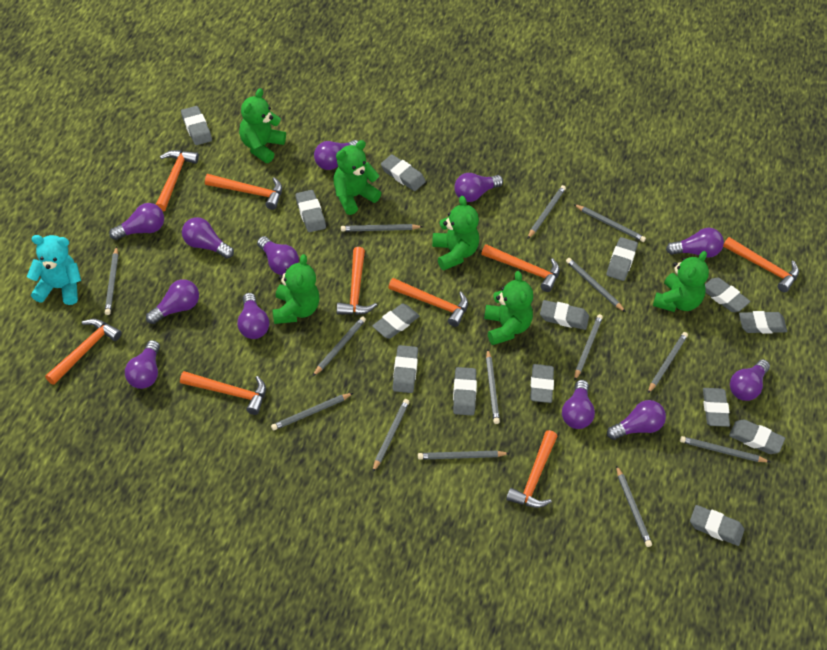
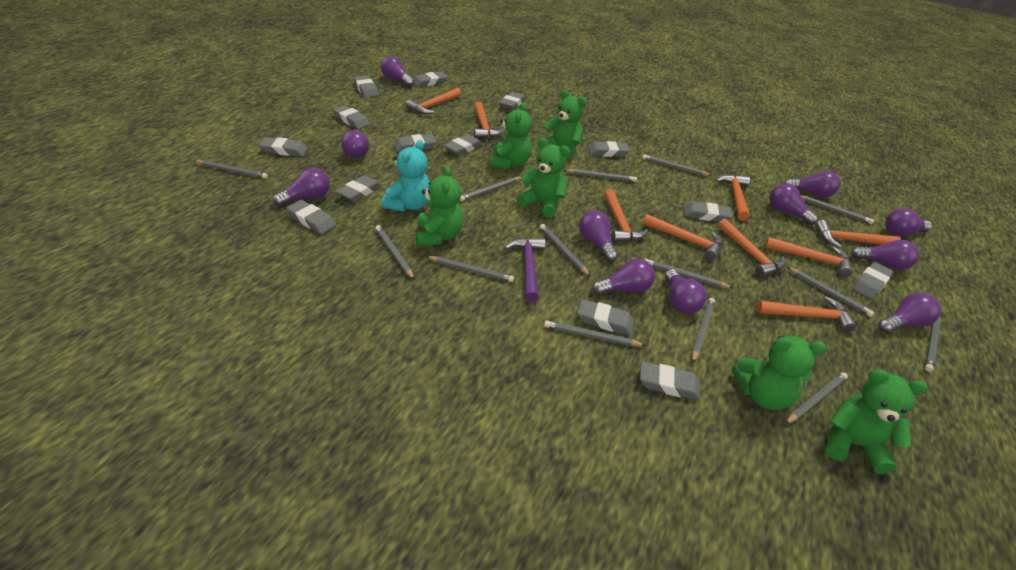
purple hammer: 0 -> 1
purple light bulb: 12 -> 11

